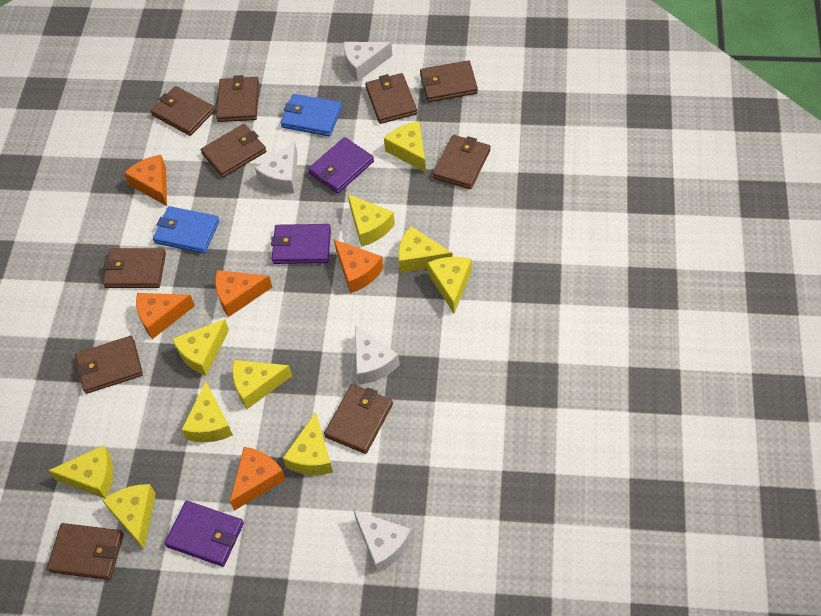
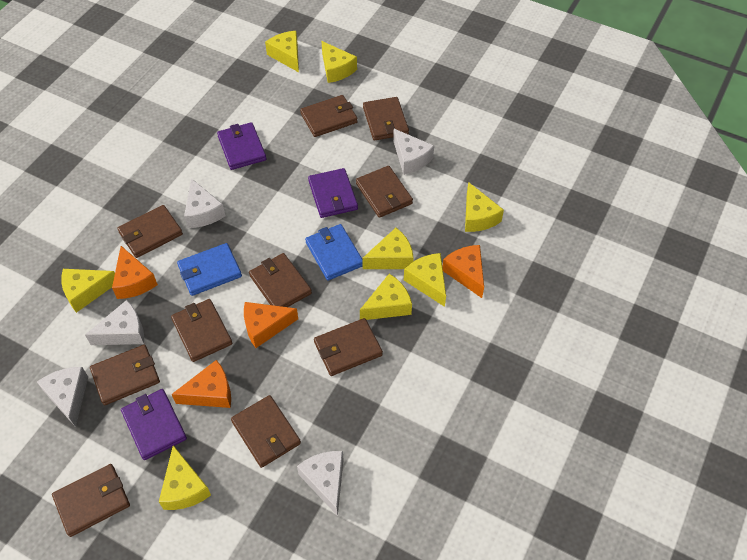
orange cheese: 5 -> 4
white cheese: 4 -> 5
yellow cheese: 10 -> 8

